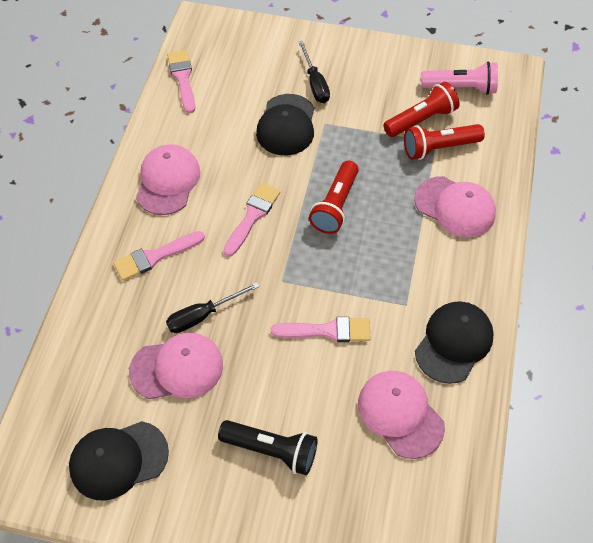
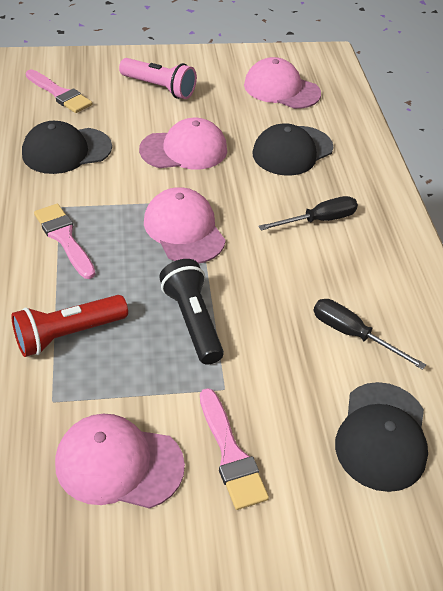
pink brush: 4 -> 3
red flashlight: 3 -> 1

